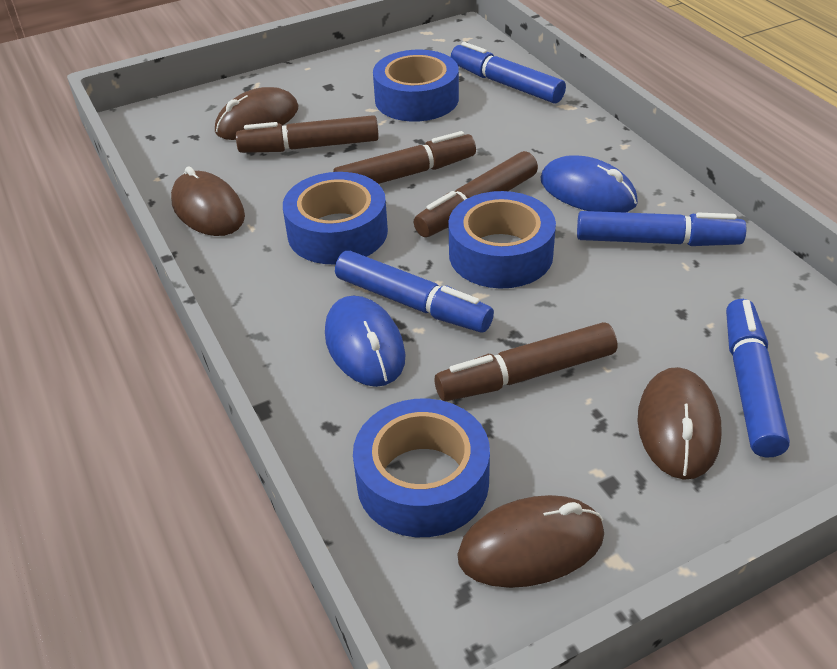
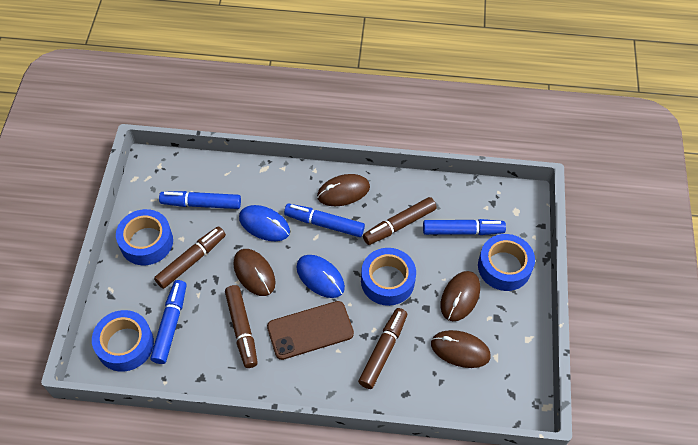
brown phone: 0 -> 1

